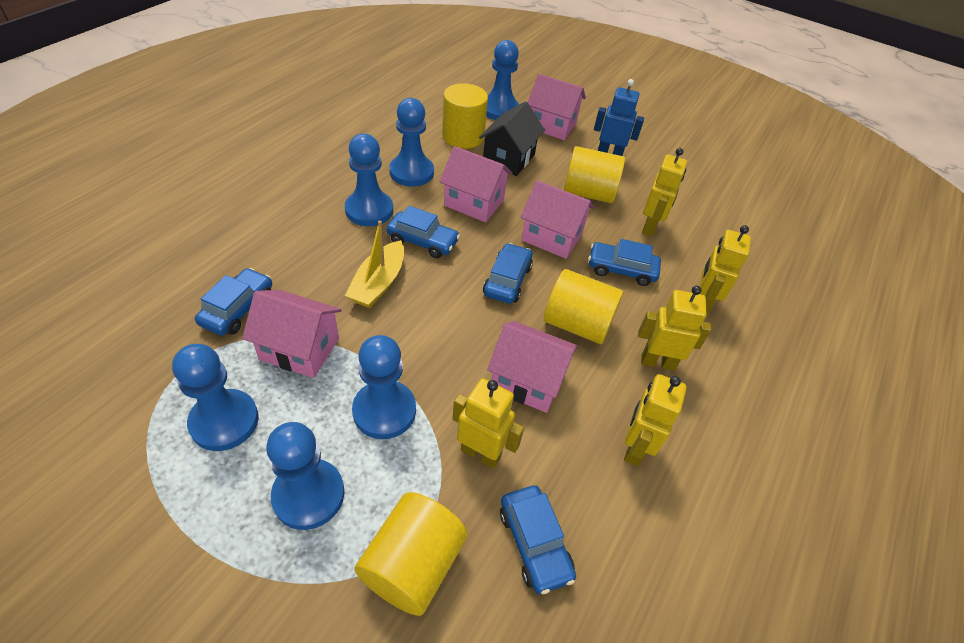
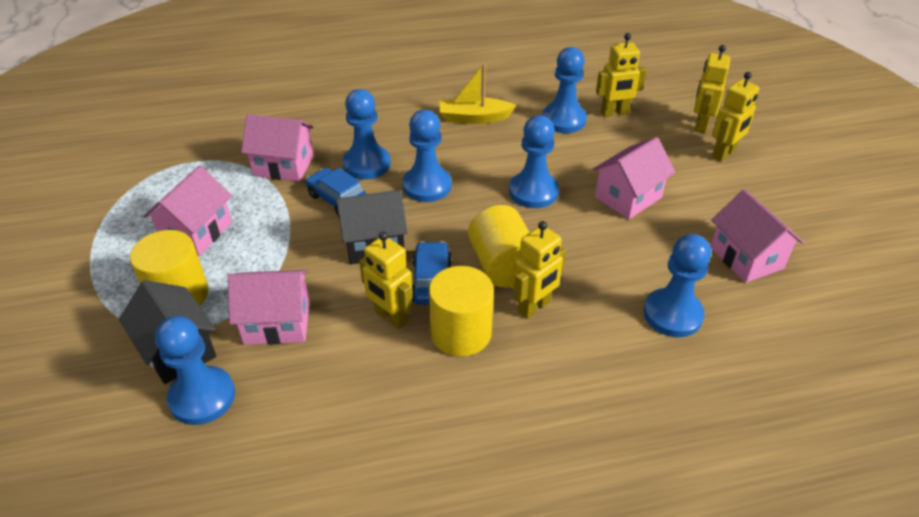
black house: 1 -> 2
blue car: 5 -> 2
blue robot: 1 -> 0
yellow cylinder: 4 -> 3

